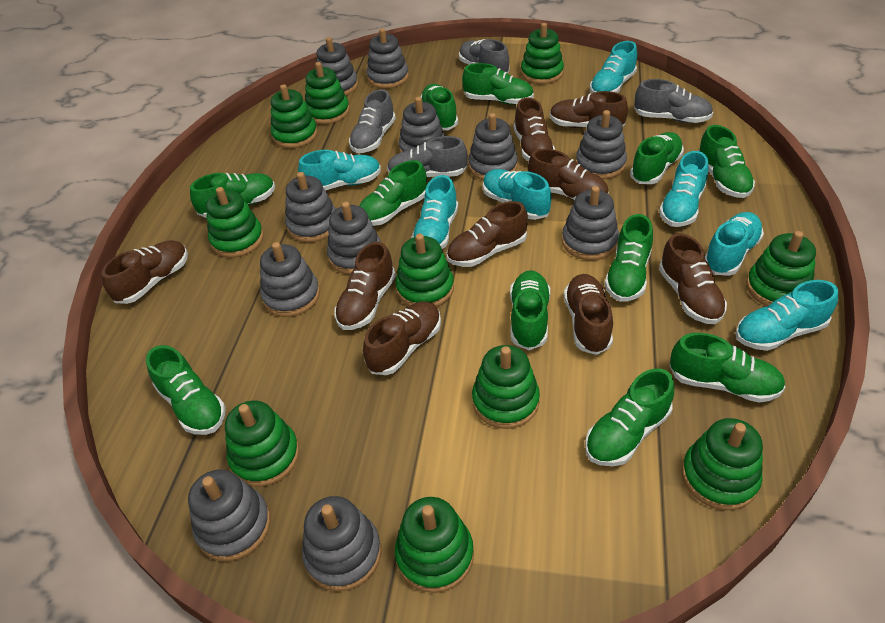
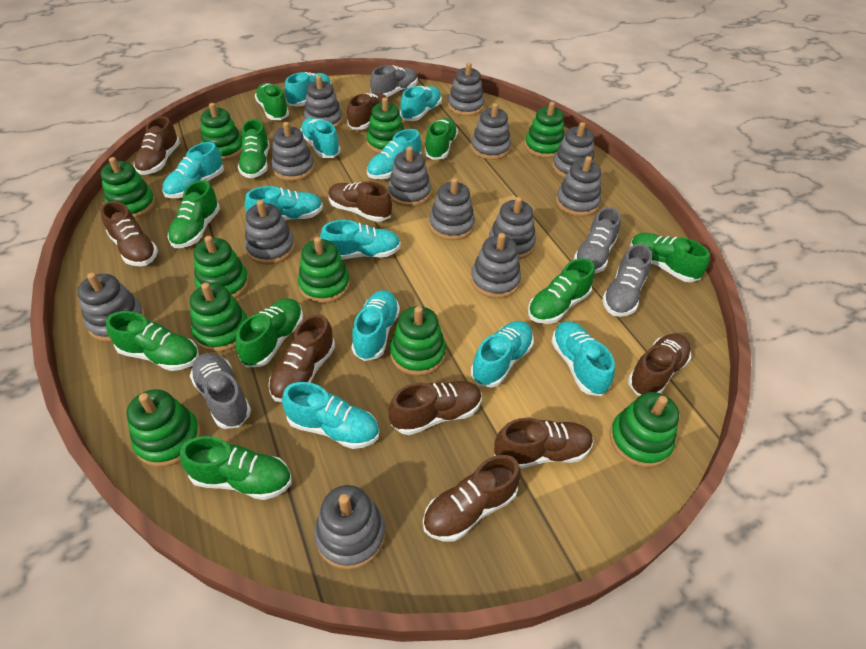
green shoe: 11 -> 9
grey stacking toy: 11 -> 13
turquoise shoe: 7 -> 11

